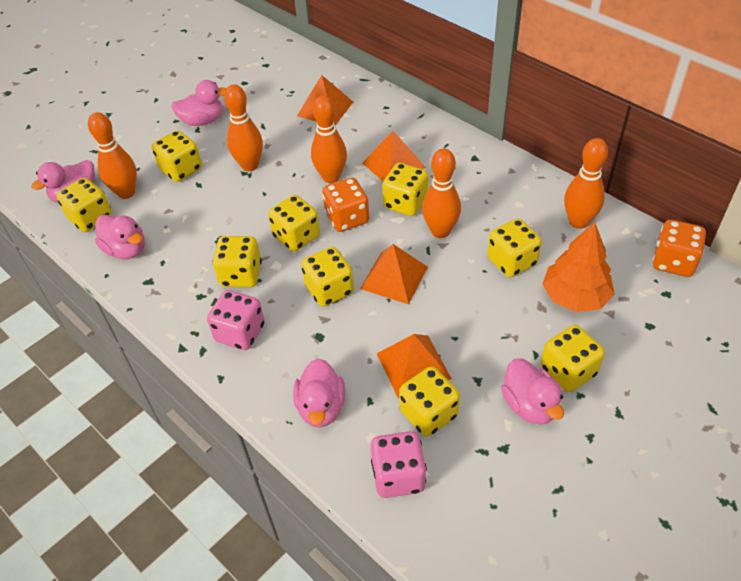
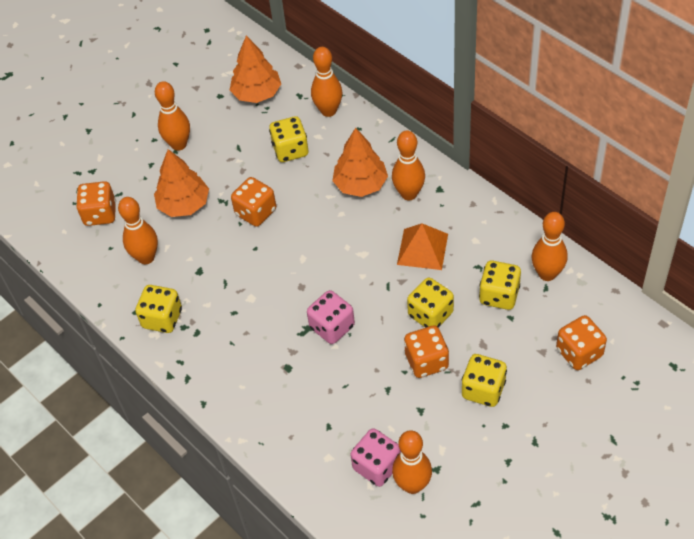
orange bowling pin: 5 -> 6
orange dice: 2 -> 4
orange pyramid: 4 -> 1
orange tree: 1 -> 3
pink duck: 5 -> 0
yellow dice: 9 -> 5

